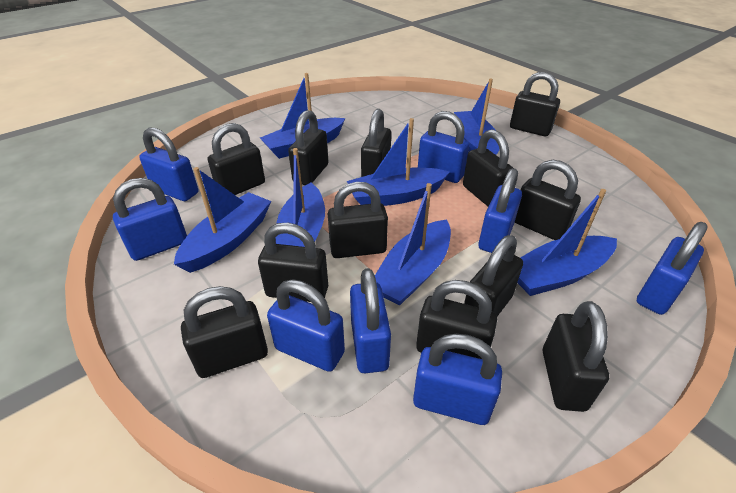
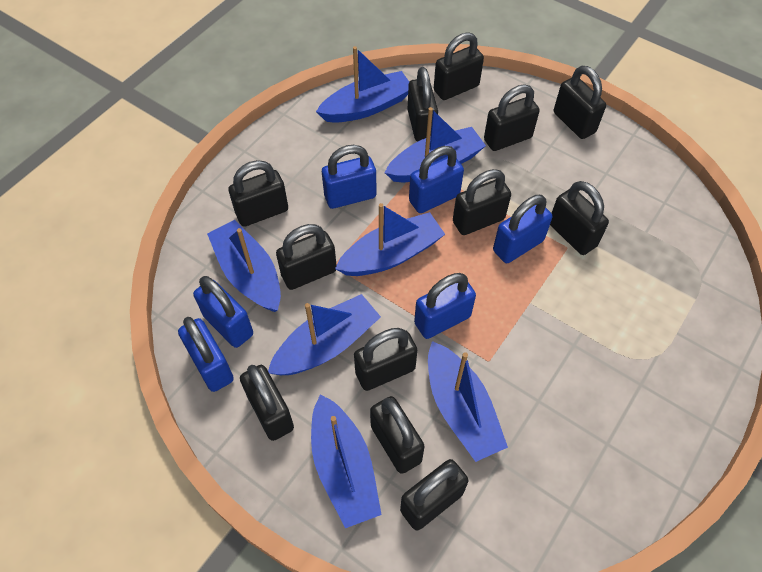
blue padlock: 8 -> 6

